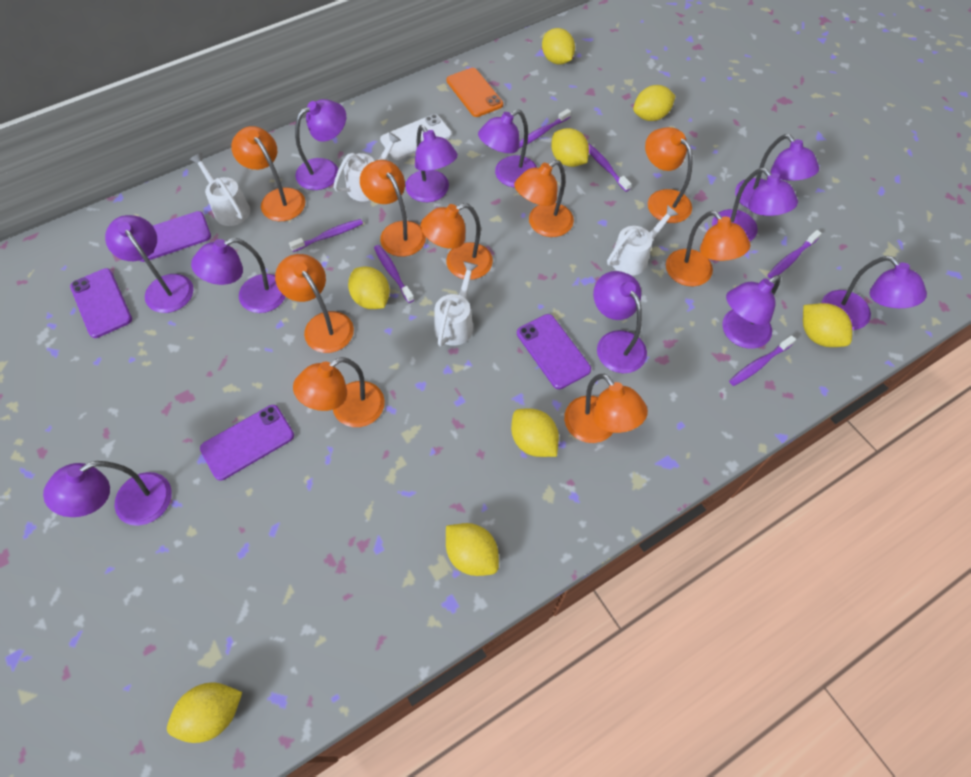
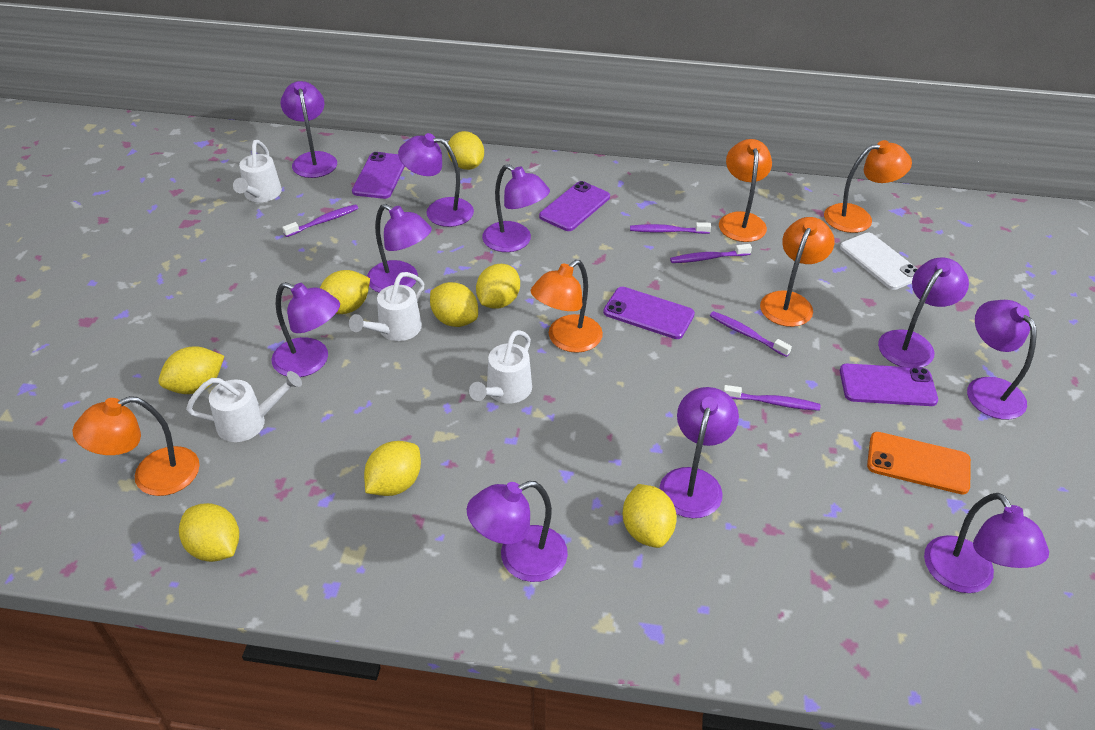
orange lamp: 9 -> 5
purple lamp: 11 -> 10
purple toothbrush: 6 -> 5

